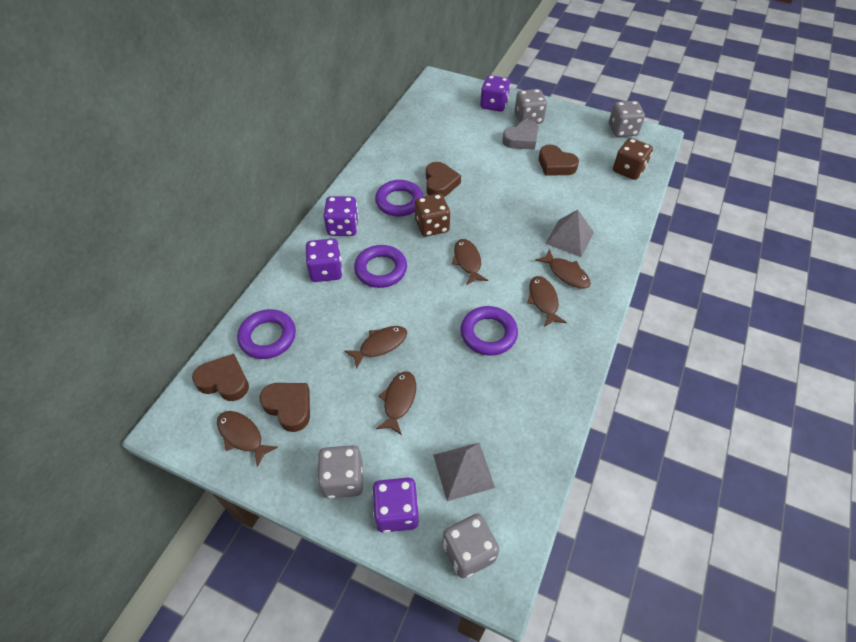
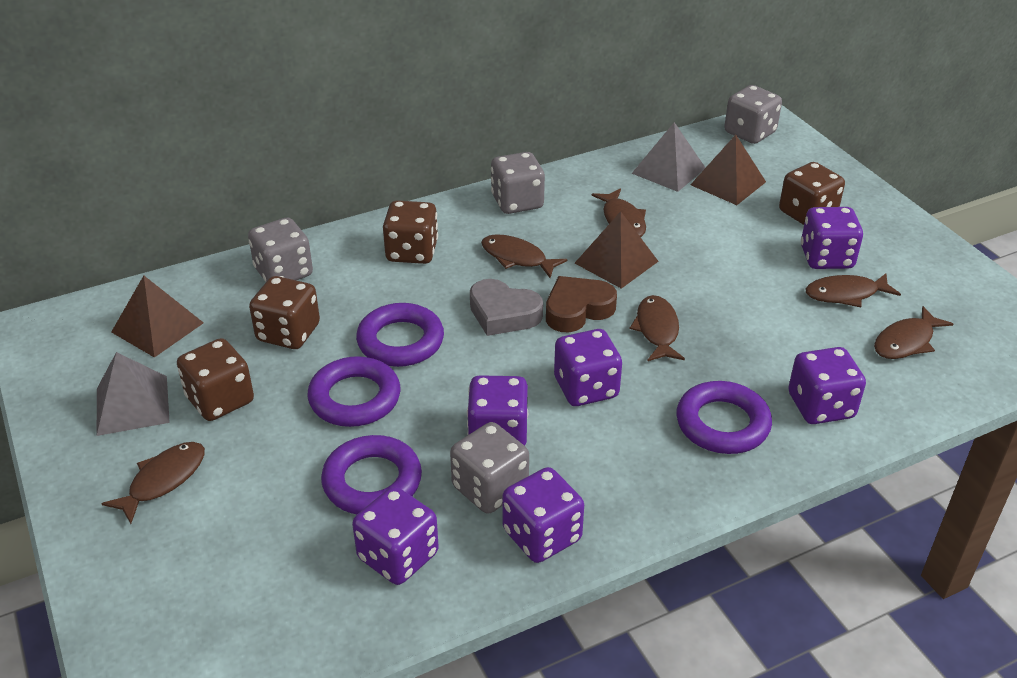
brown dice: 2 -> 4
brown heart: 4 -> 1
brown pyramid: 0 -> 3
purple dice: 4 -> 6

